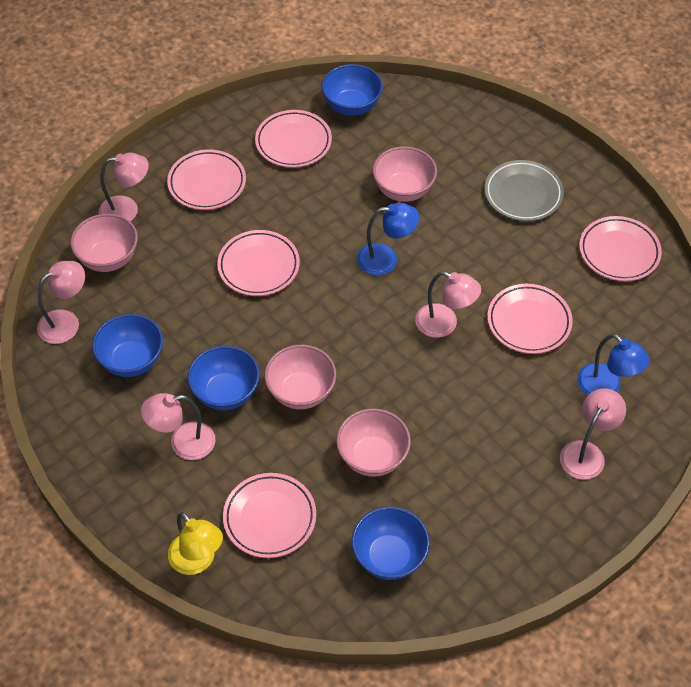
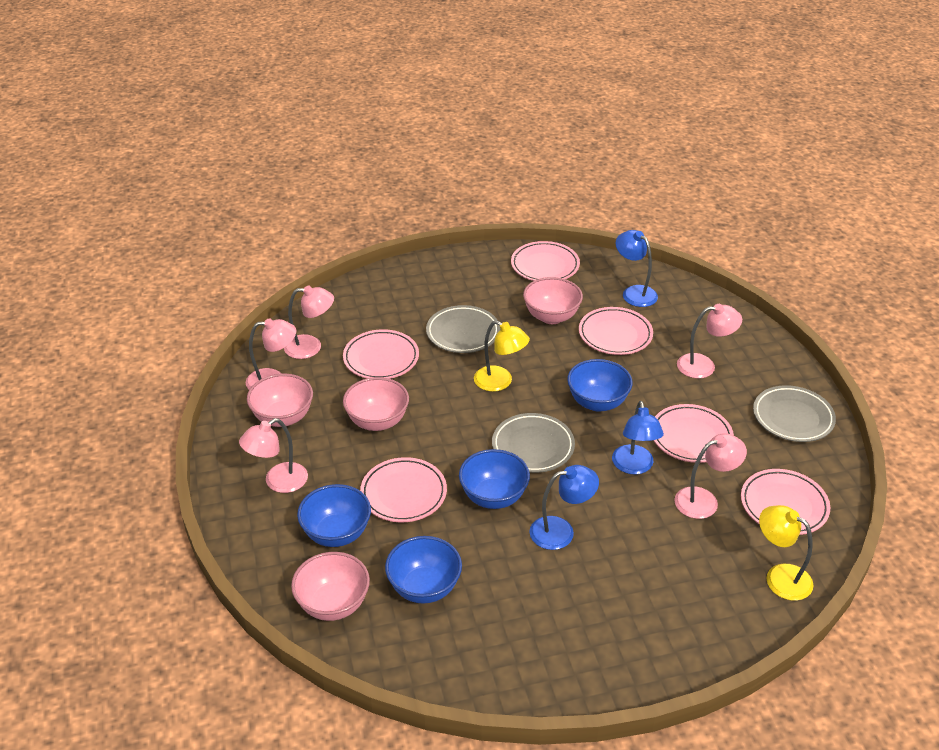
blue lamp: 2 -> 3
grey plate: 1 -> 3
yellow lamp: 1 -> 2

